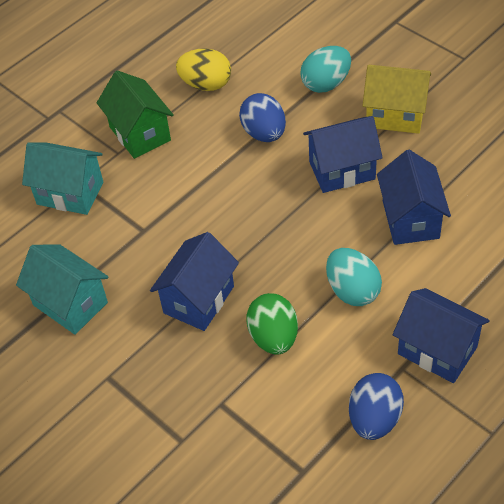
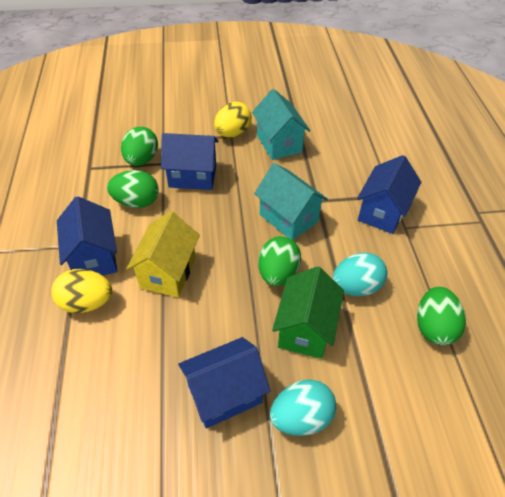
blue egg: 2 -> 0
green egg: 1 -> 4
yellow egg: 1 -> 2

